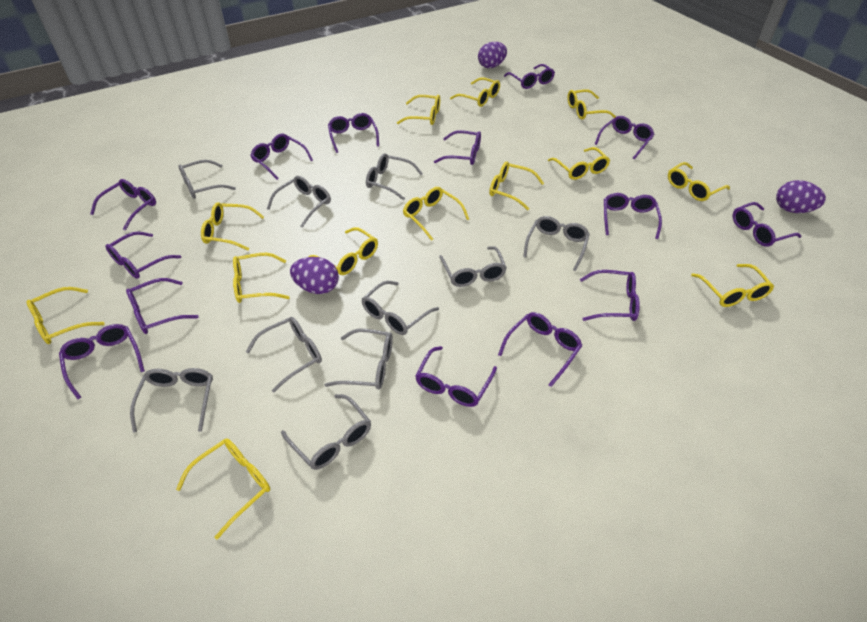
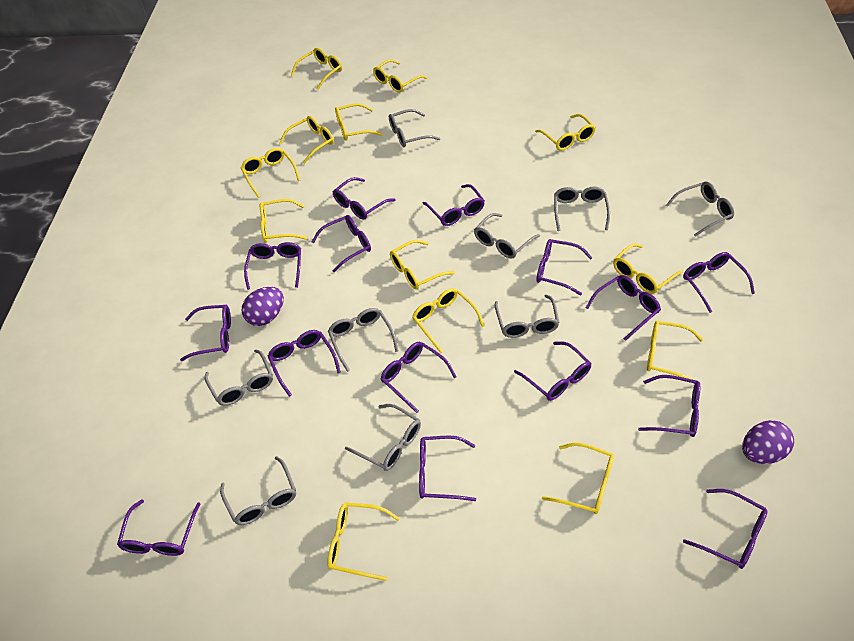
grey glasses: 10 -> 9
purple egg: 3 -> 2
purple glasses: 14 -> 15

